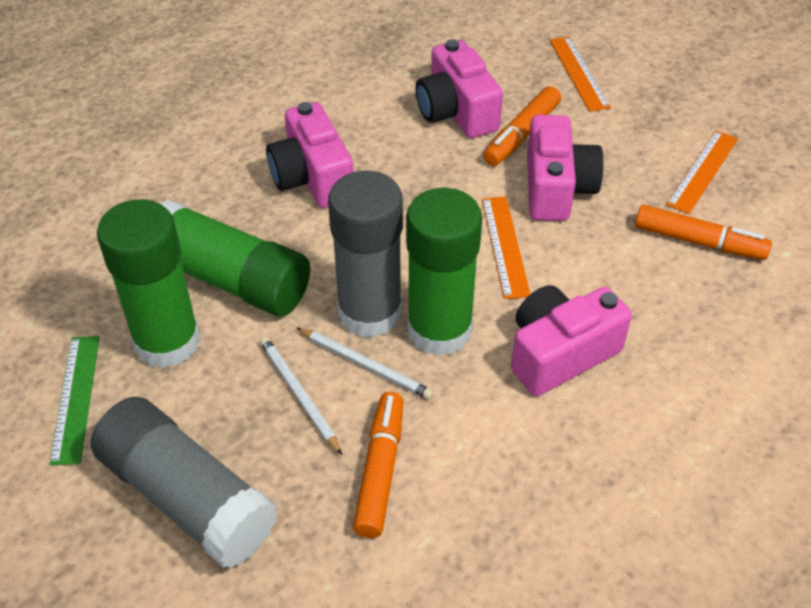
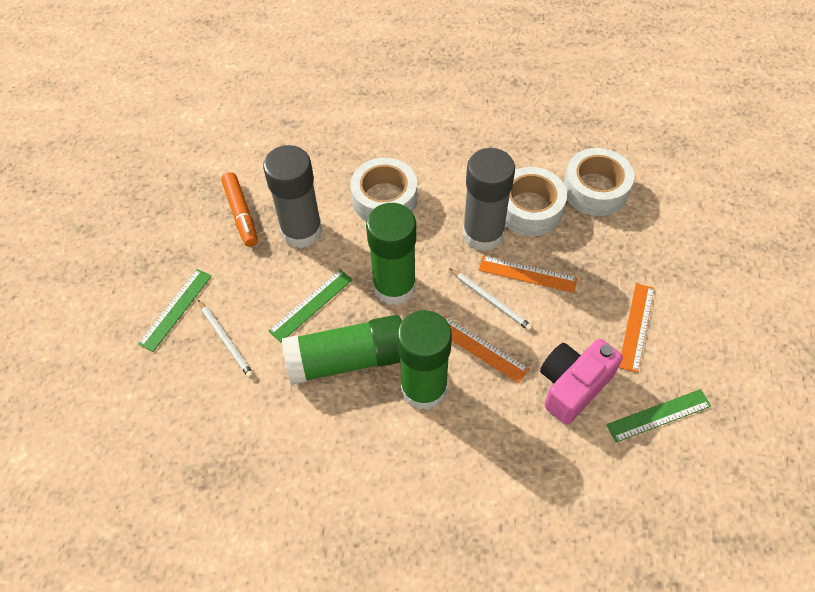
green ruler: 1 -> 3
orange marker: 3 -> 1
pink camera: 4 -> 1
white tape: 0 -> 3

